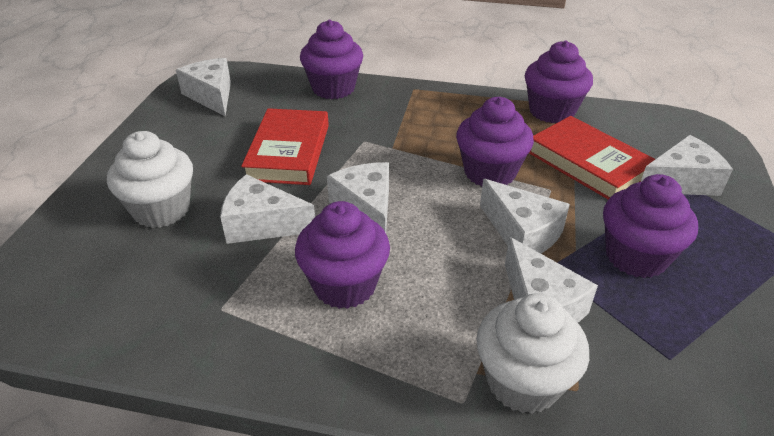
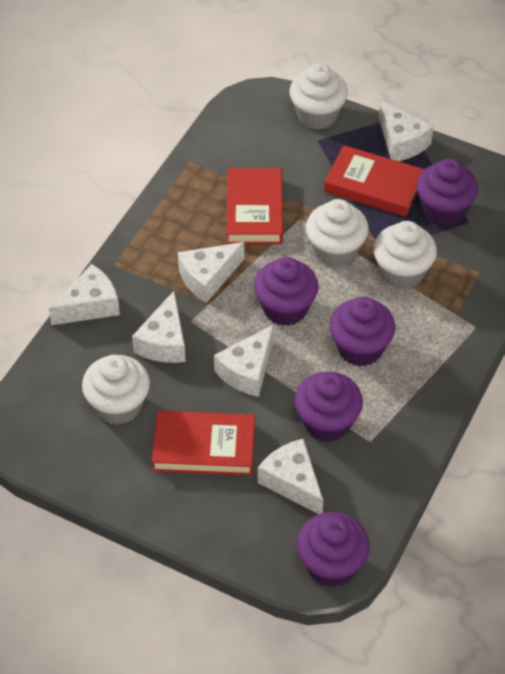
red book: 2 -> 3
white cupcake: 2 -> 4

